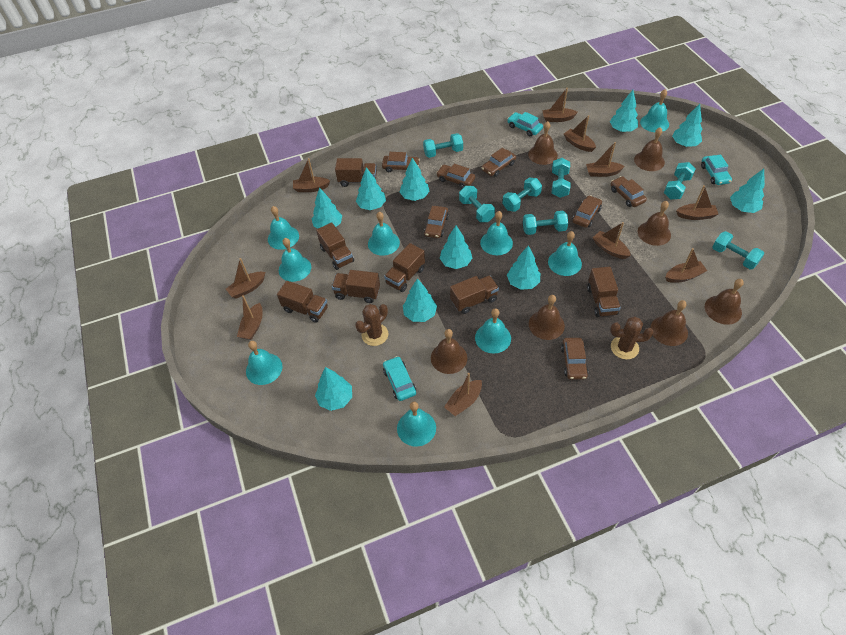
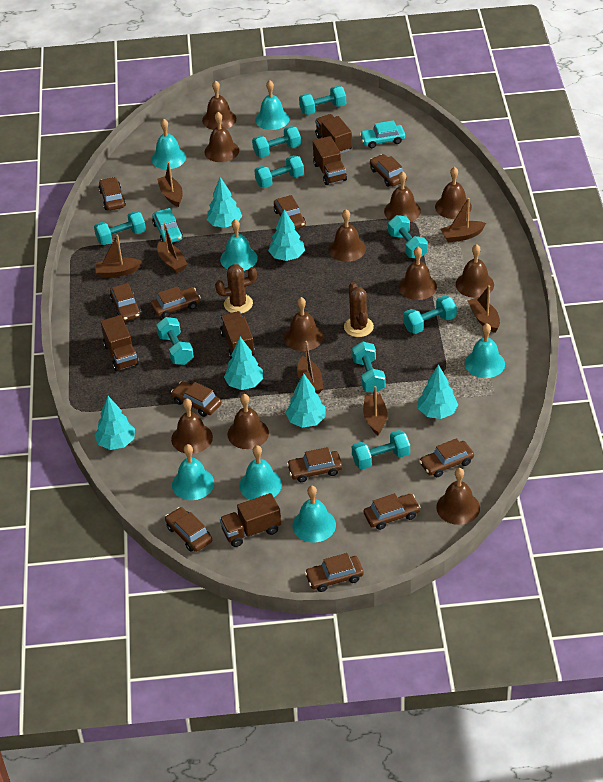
brown bell: 7 -> 11
brown boat: 10 -> 7
brown car: 7 -> 11
brown truck: 7 -> 5
turquoise bell: 9 -> 7
turquoise car: 3 -> 2
turquoise dumbbell: 7 -> 9
turquoise tree: 10 -> 6

